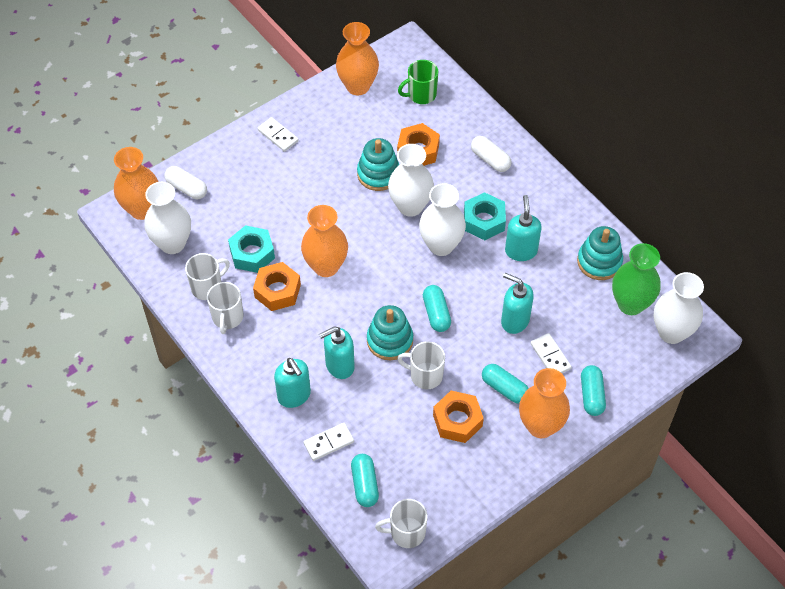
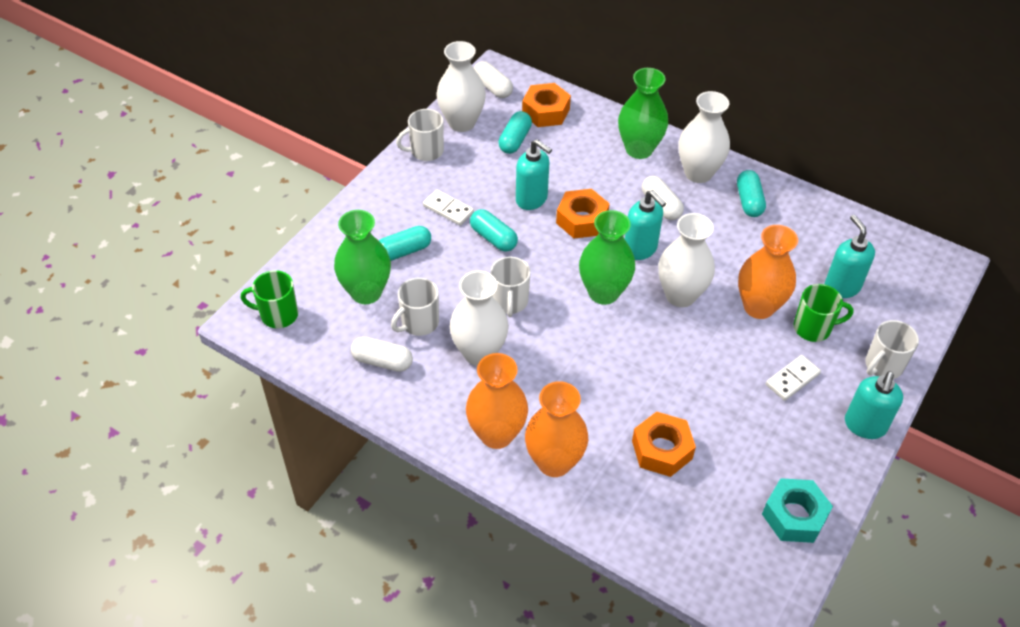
green mug: 1 -> 2
green vase: 1 -> 3
orange vase: 4 -> 3
turquoise nut: 2 -> 1
turquoise stacking toy: 3 -> 0
white capsule: 2 -> 3
white domino: 3 -> 2

